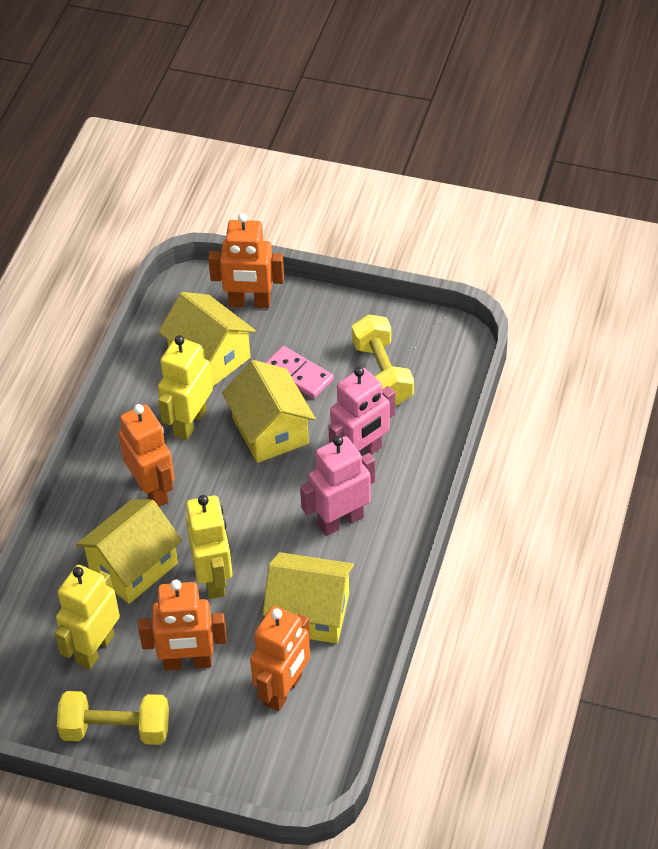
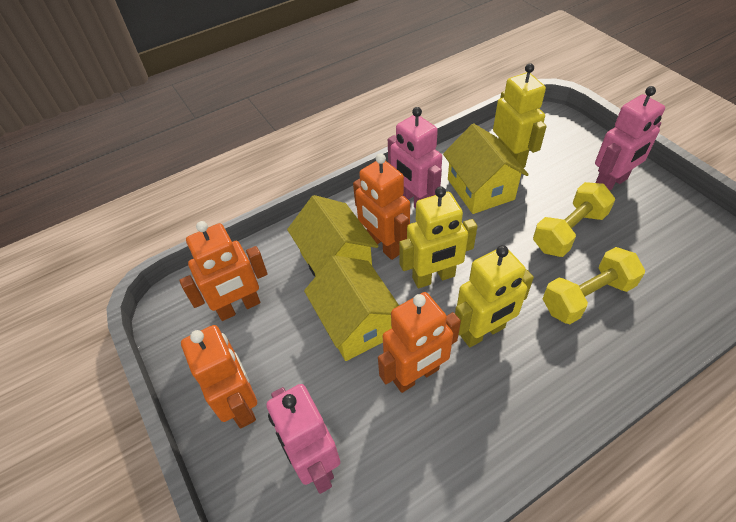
pink domino: 1 -> 0
pink robot: 2 -> 3
yellow house: 4 -> 3

